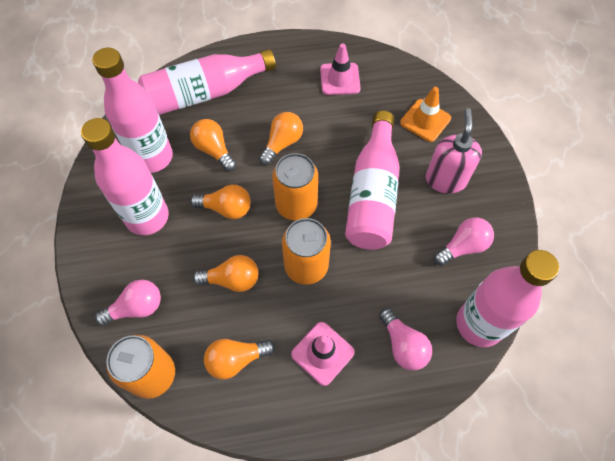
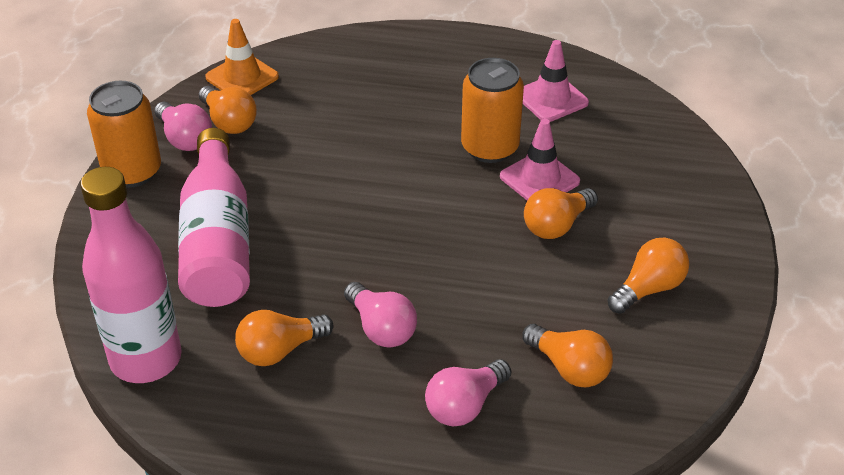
orange can: 3 -> 2
pink bottle: 5 -> 2
pink soap dispenser: 1 -> 0

